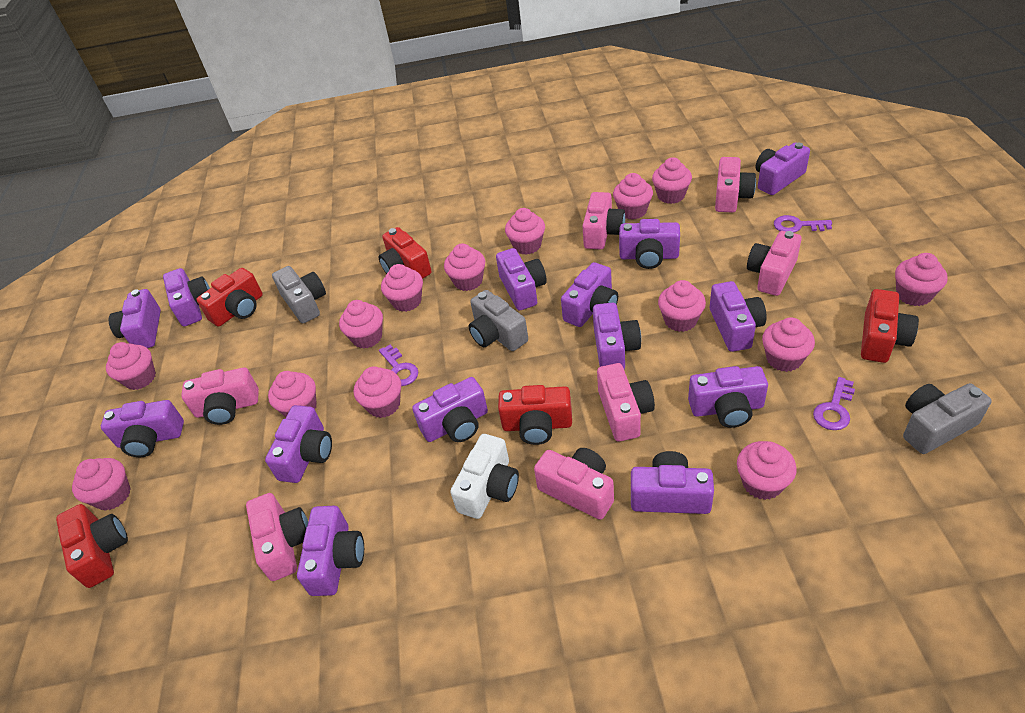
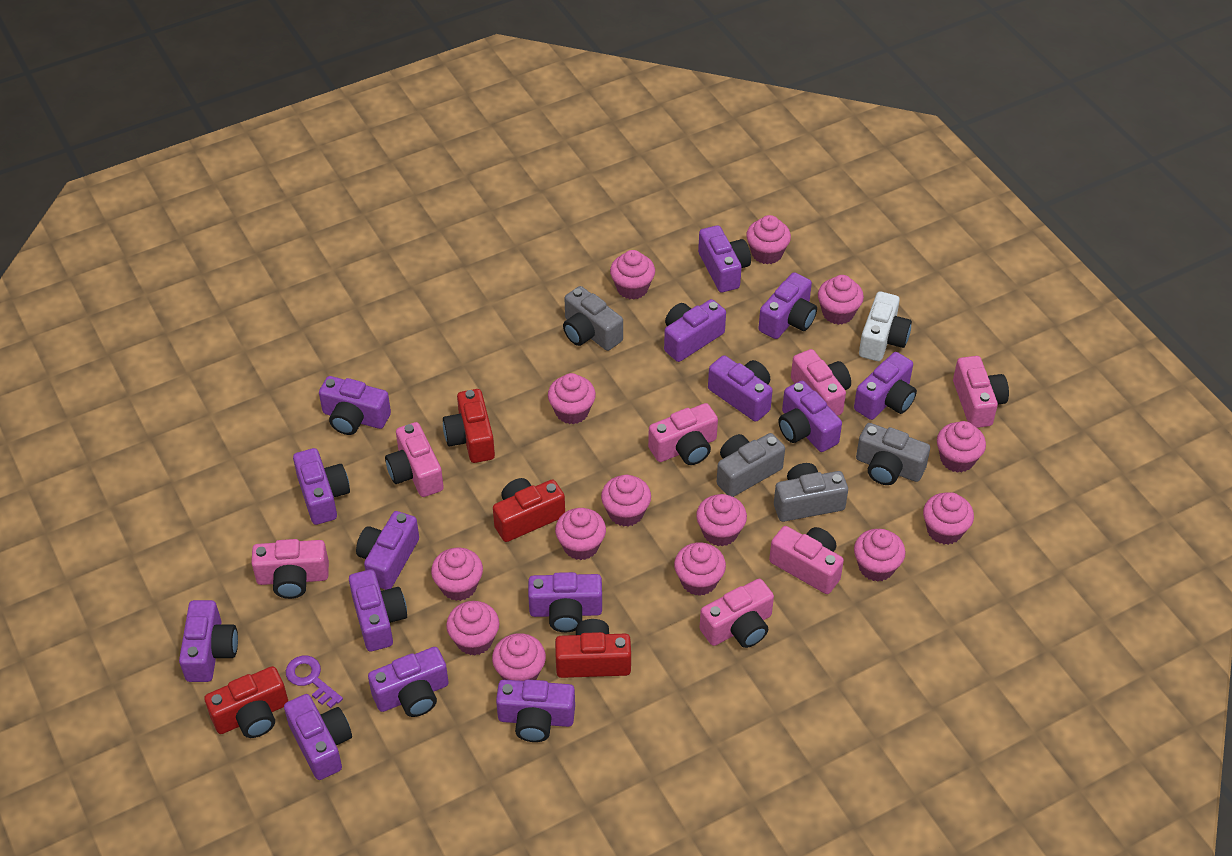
grey camera: 3 -> 4
purple camera: 14 -> 15
purple key: 3 -> 1
red camera: 5 -> 4

